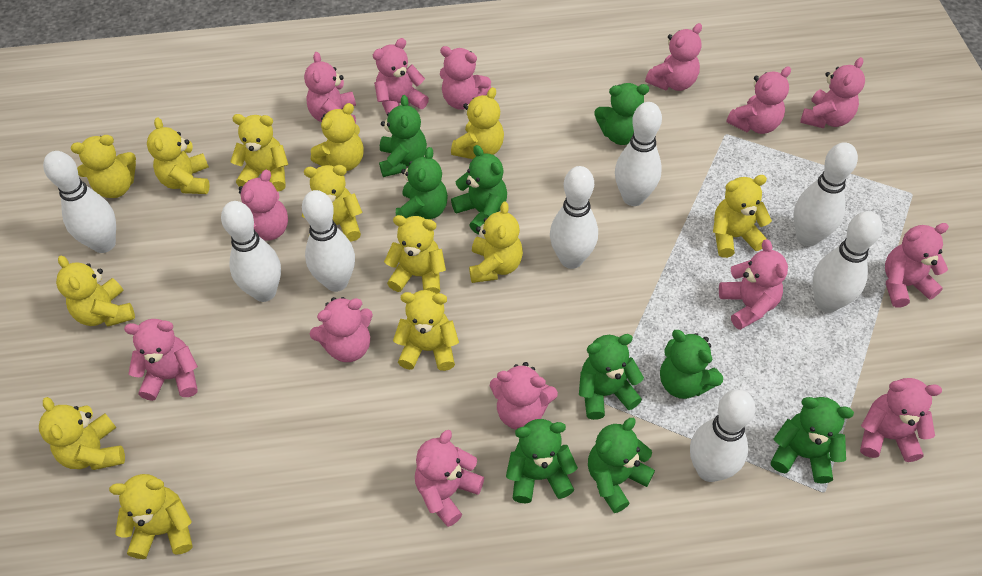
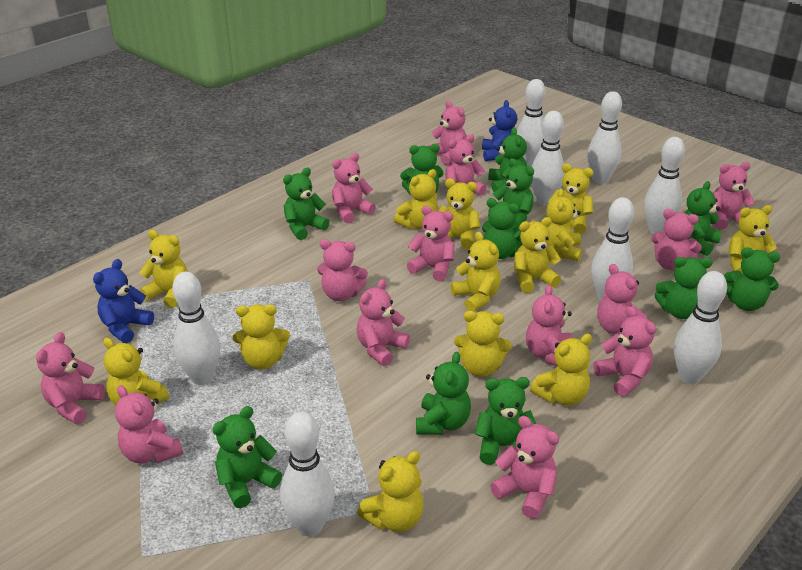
blue teddy bear: 0 -> 2
green teddy bear: 9 -> 11

